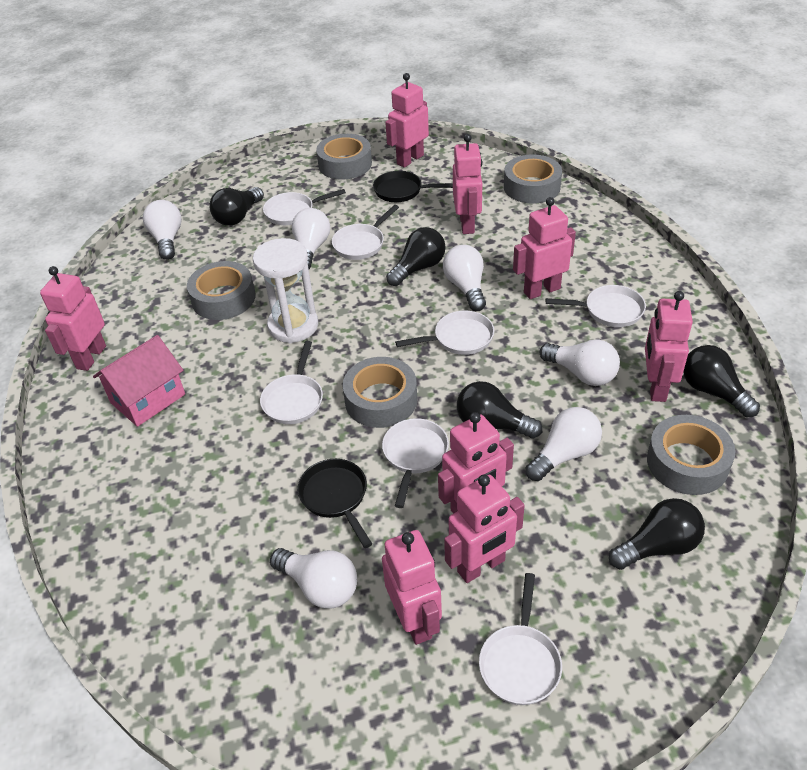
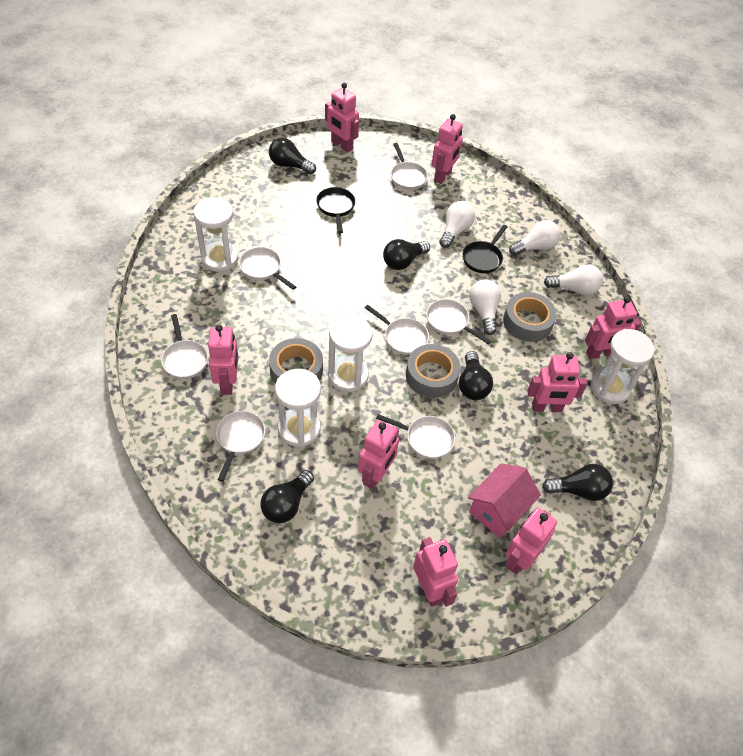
grey tape: 5 -> 3
white hourglass: 1 -> 4
white light bulb: 6 -> 4

